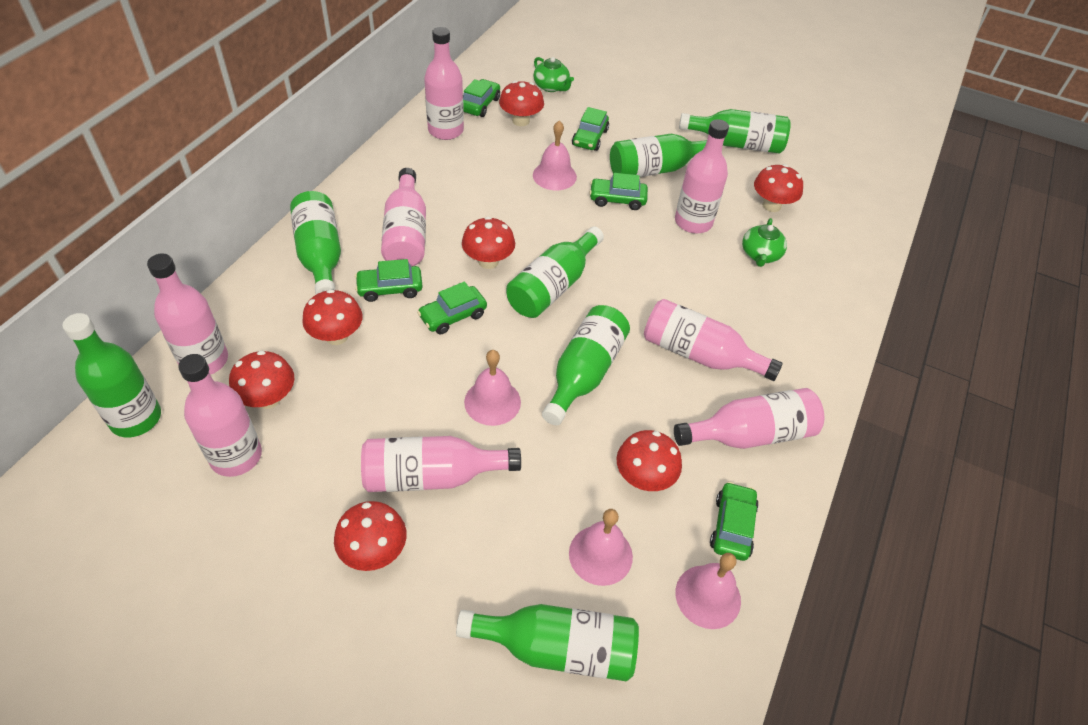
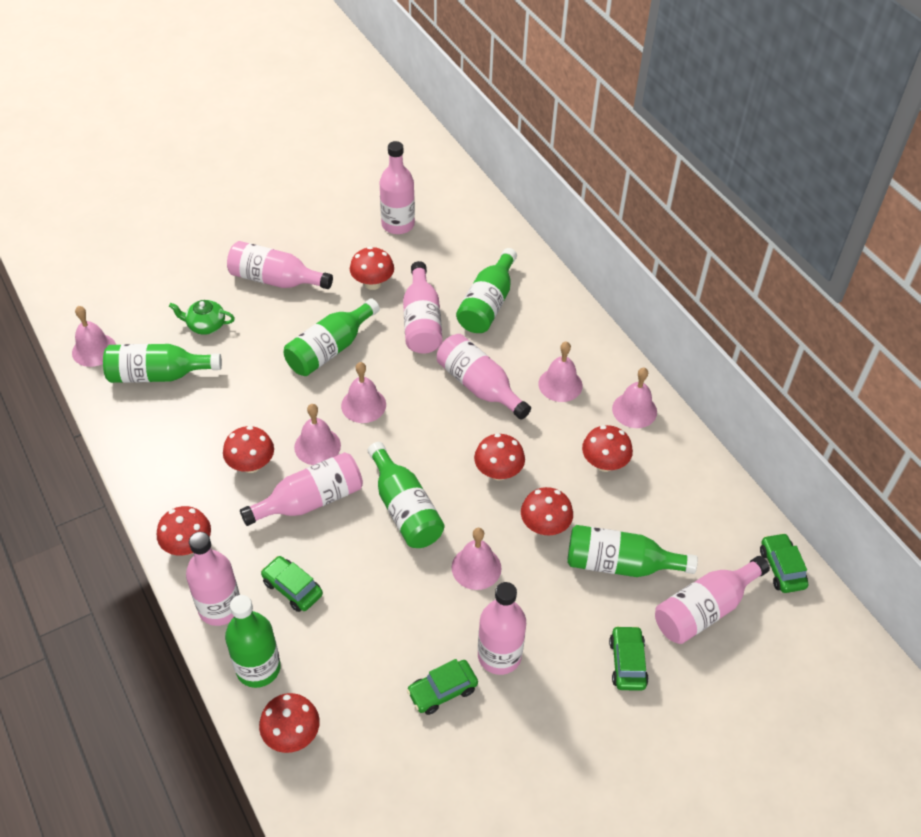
green bottle: 7 -> 6
green car: 6 -> 4
green teapot: 2 -> 1
pink bell: 4 -> 6

